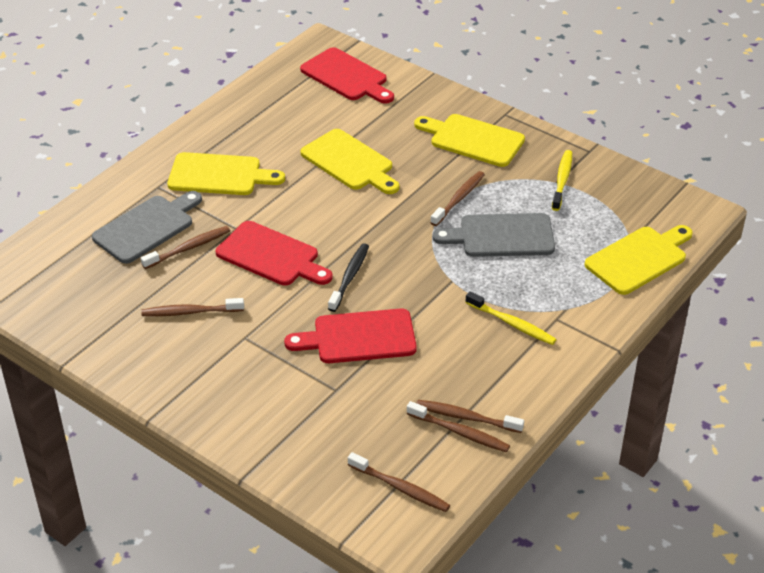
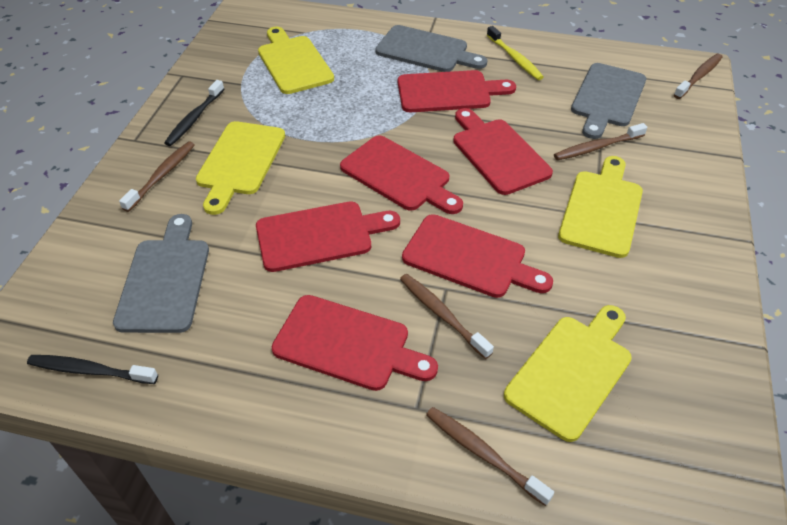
black toothbrush: 1 -> 2
brown toothbrush: 6 -> 5
grey cutting board: 2 -> 3
red cutting board: 3 -> 6
yellow toothbrush: 2 -> 1

